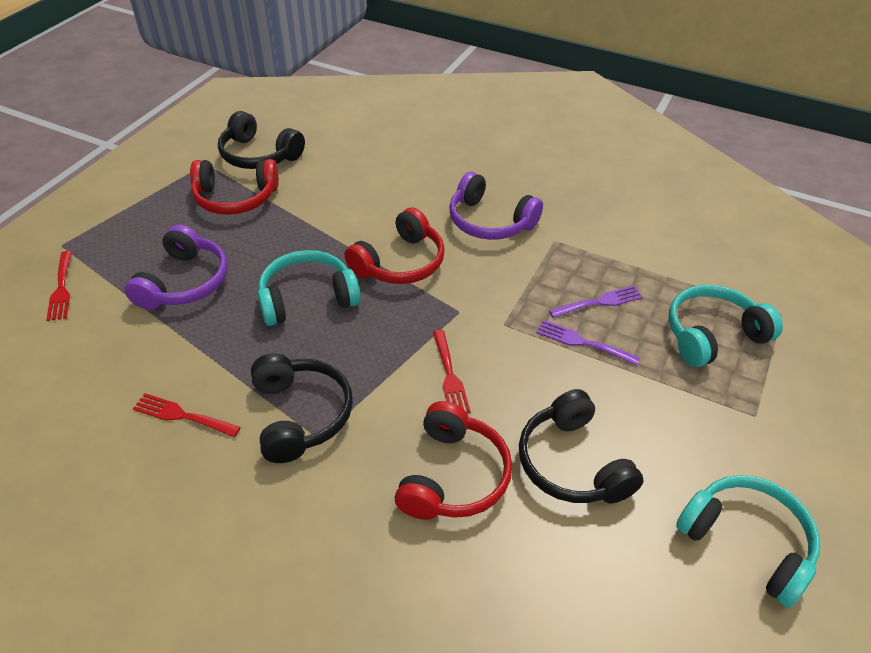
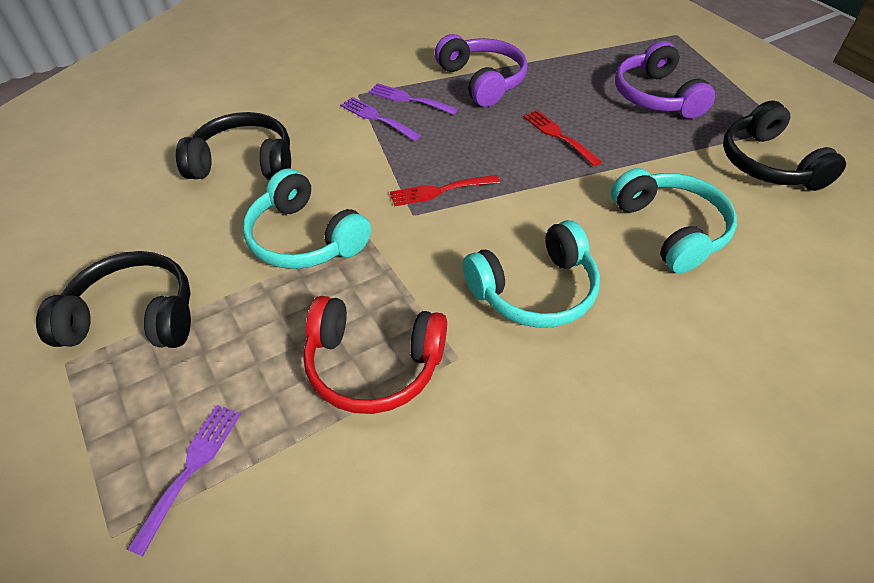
purple fork: 2 -> 3
red fork: 3 -> 2
red headphones: 3 -> 1

